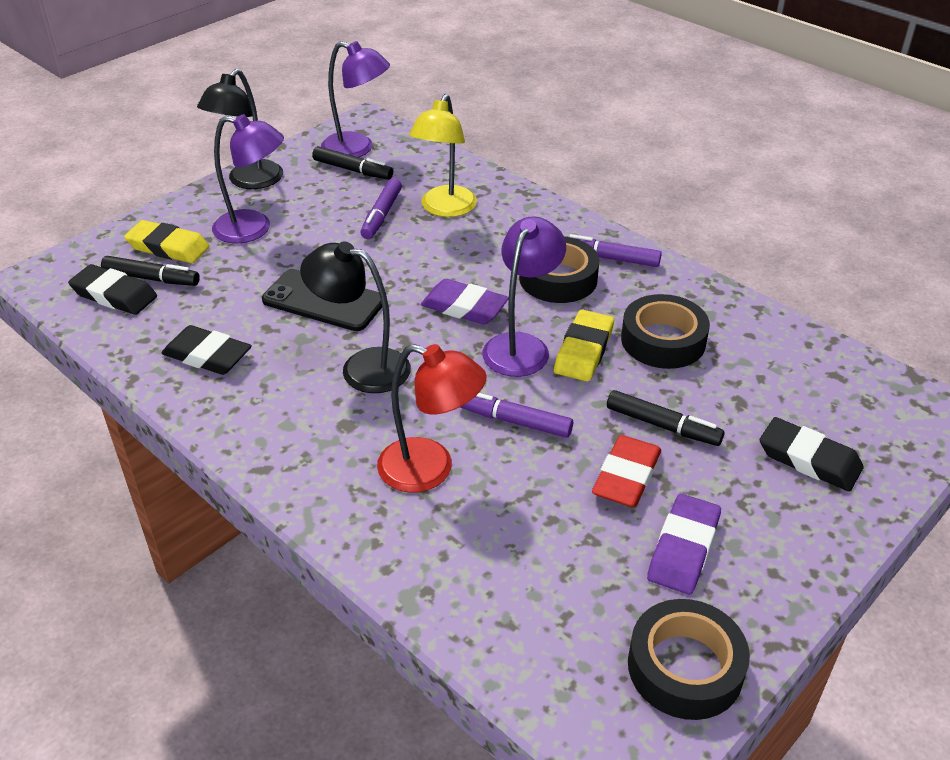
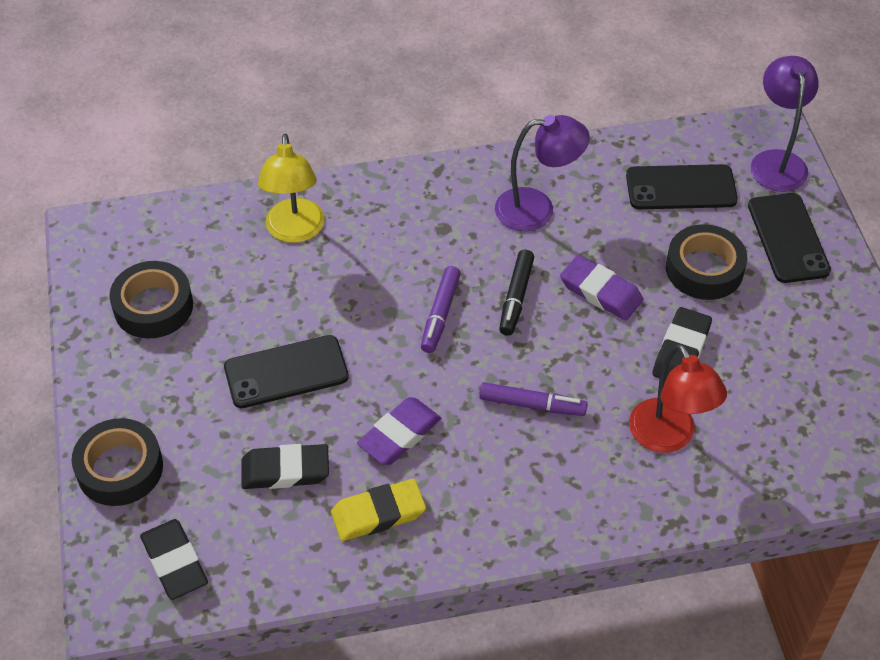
black lamp: 2 -> 0
black marker: 3 -> 1
black phone: 1 -> 3
purple lamp: 3 -> 2
purple marker: 3 -> 2
red eraser: 1 -> 0
yellow eraser: 2 -> 1

